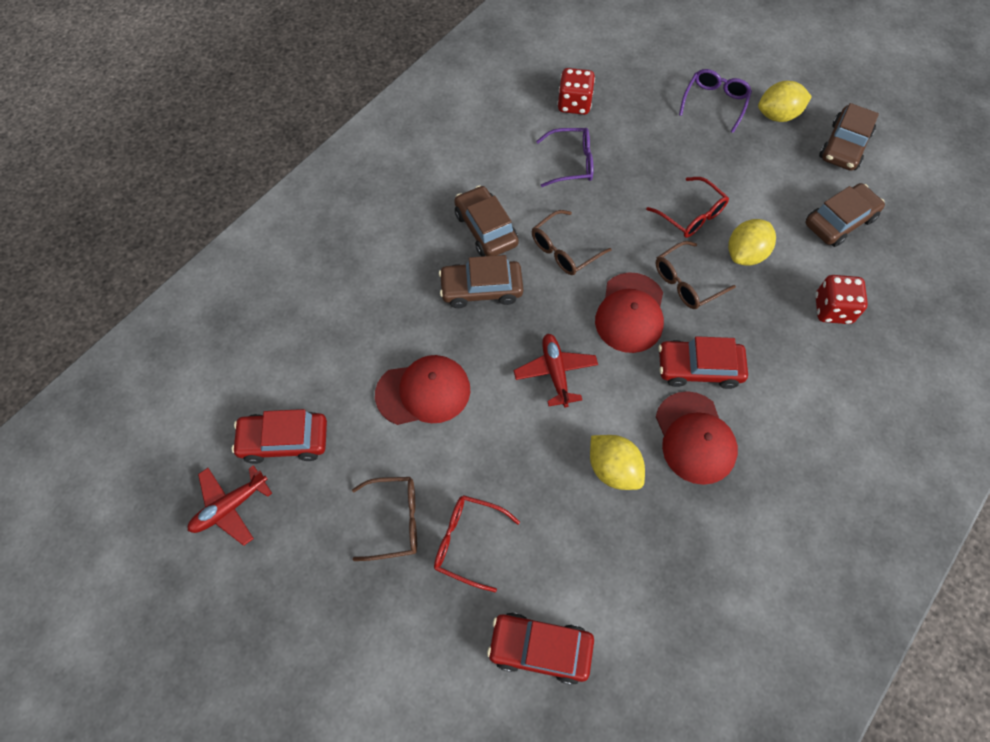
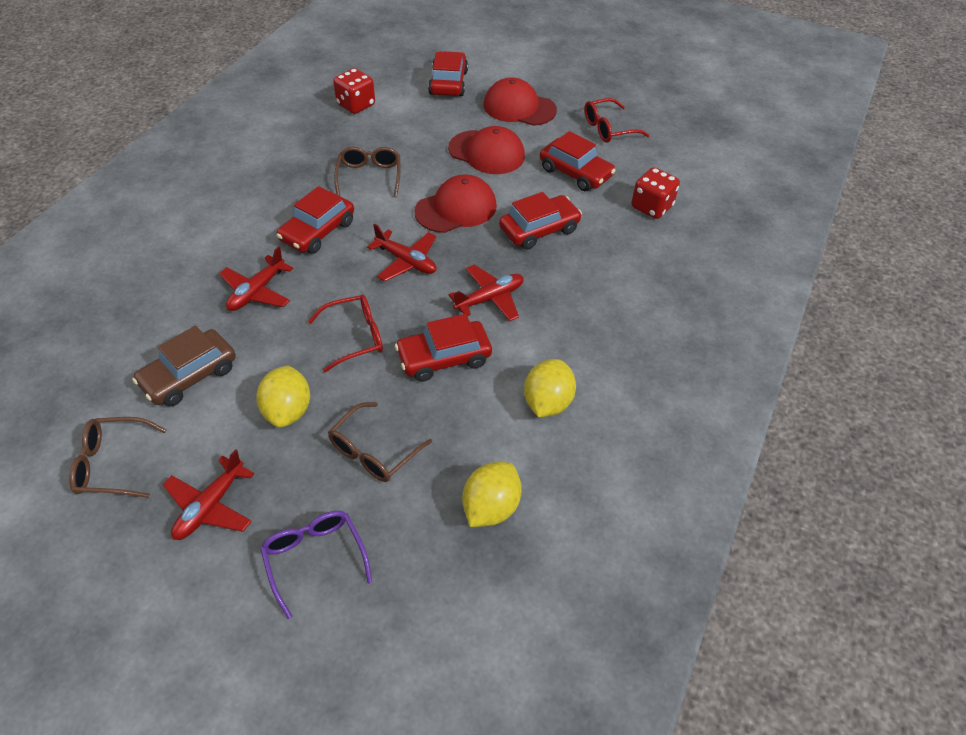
brown car: 4 -> 1
purple glasses: 2 -> 1
red car: 3 -> 5
red plane: 2 -> 4

